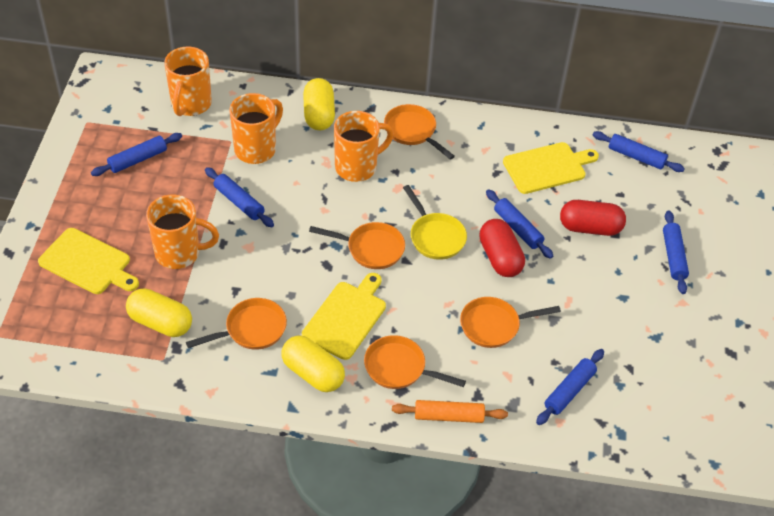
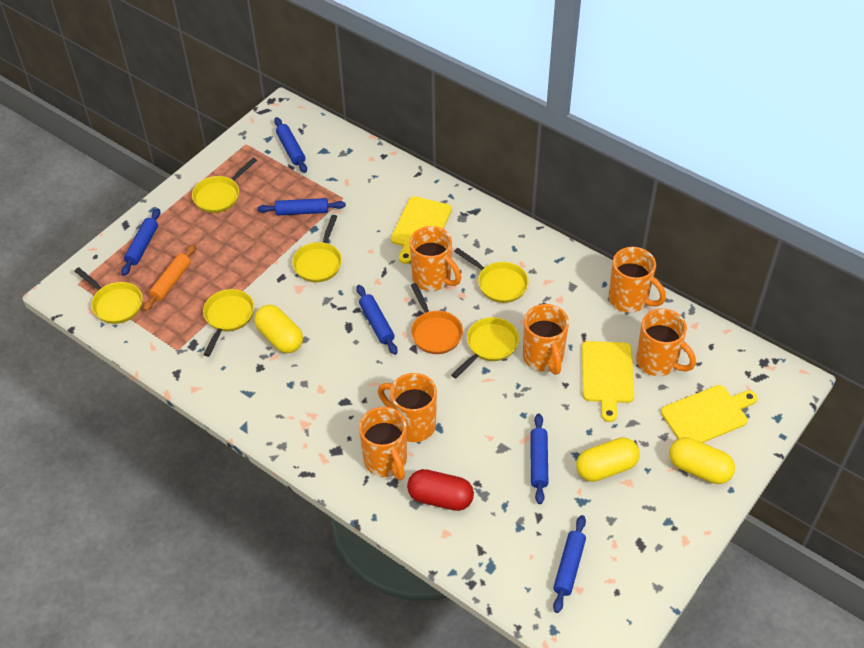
orange mug: 4 -> 6
orange pan: 5 -> 1
red capsule: 2 -> 1
yellow pan: 1 -> 6

